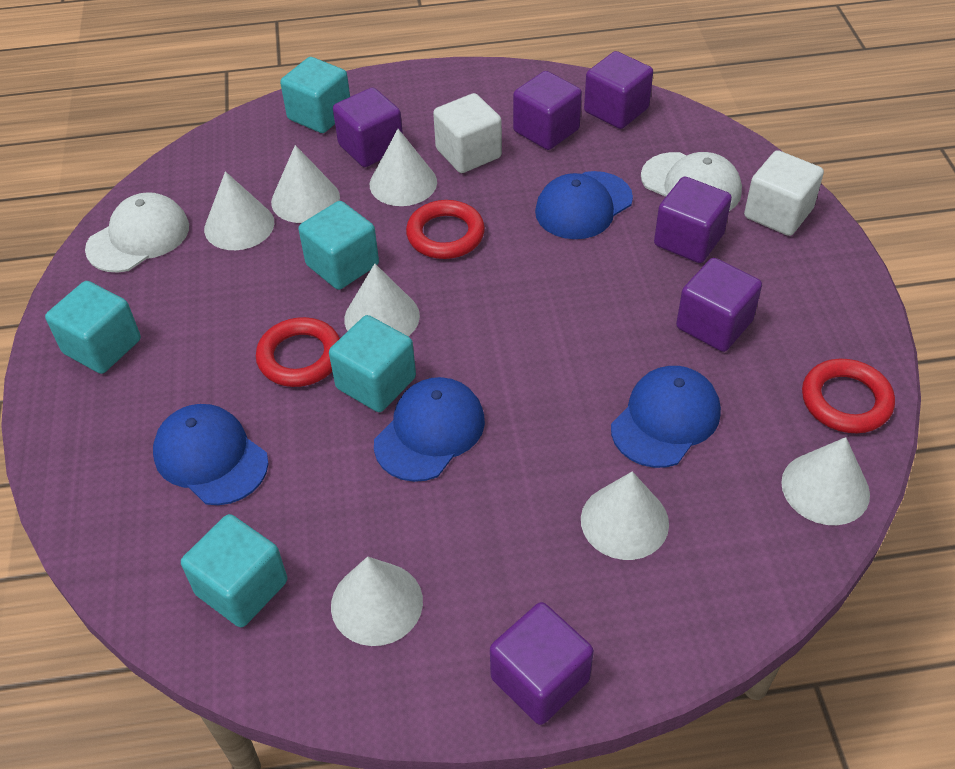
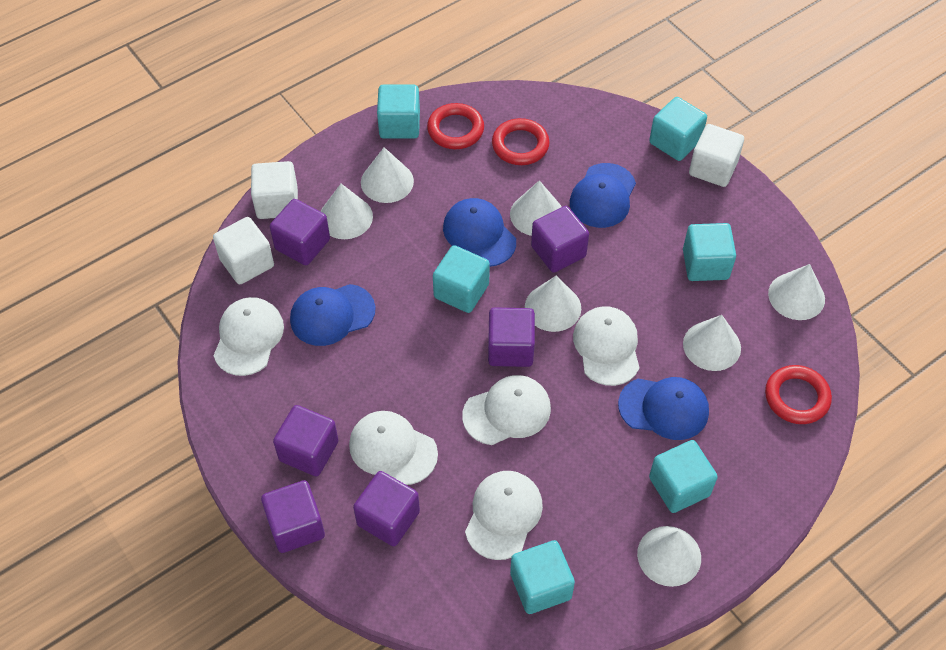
turquoise cube: 5 -> 6
white cap: 2 -> 5
white cube: 2 -> 3

